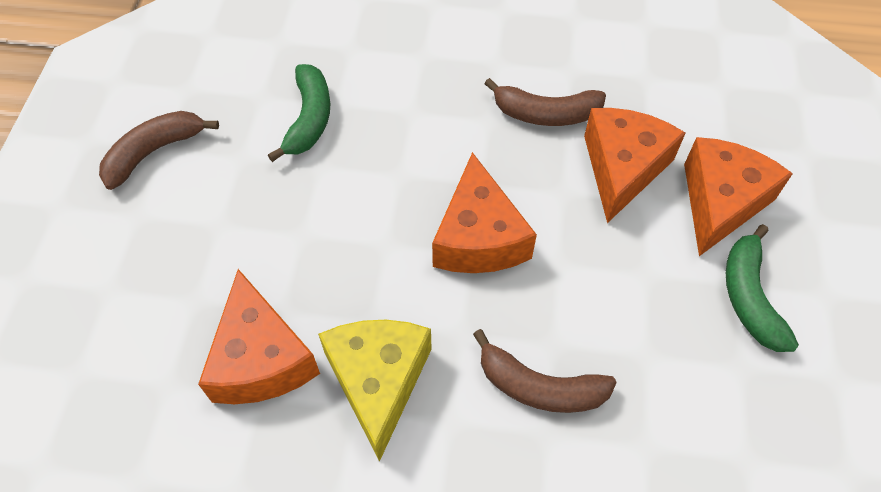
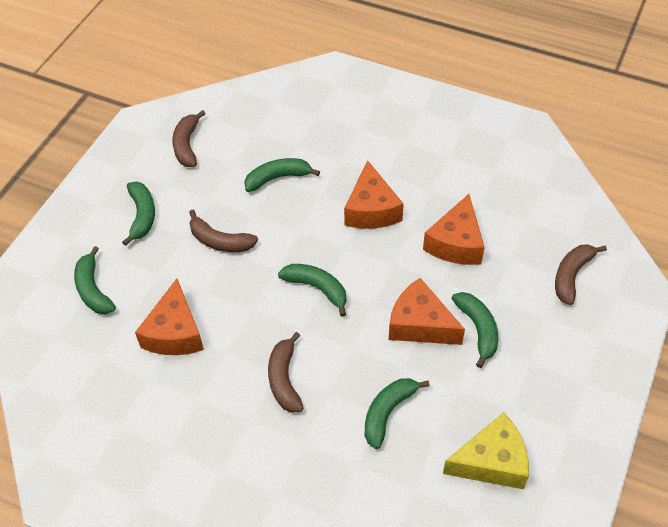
brown banana: 3 -> 4
green banana: 2 -> 6

